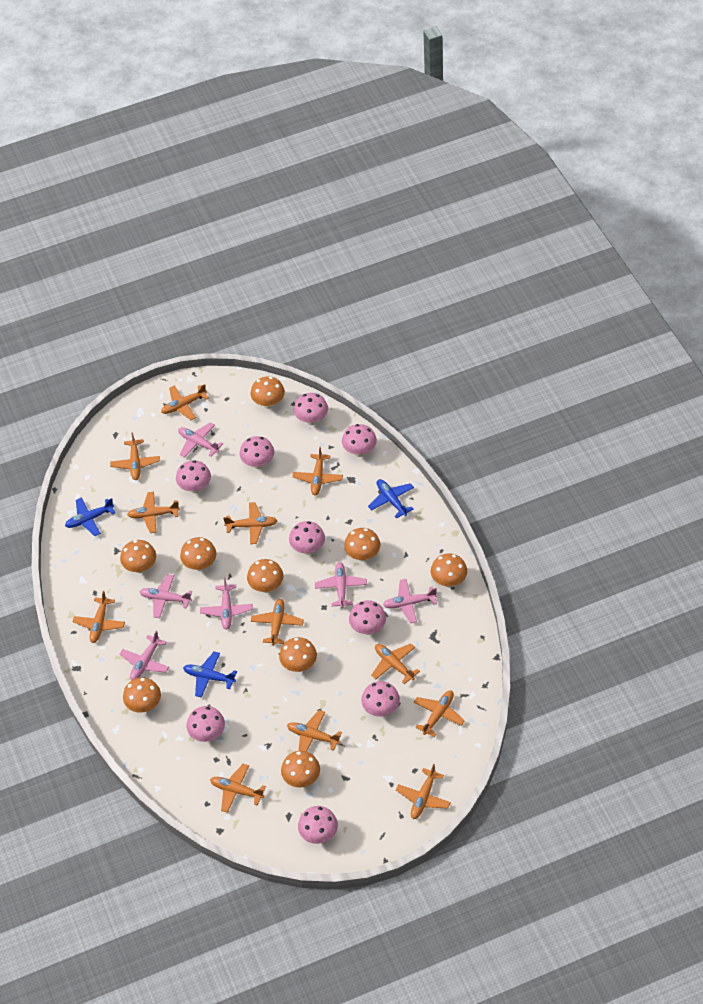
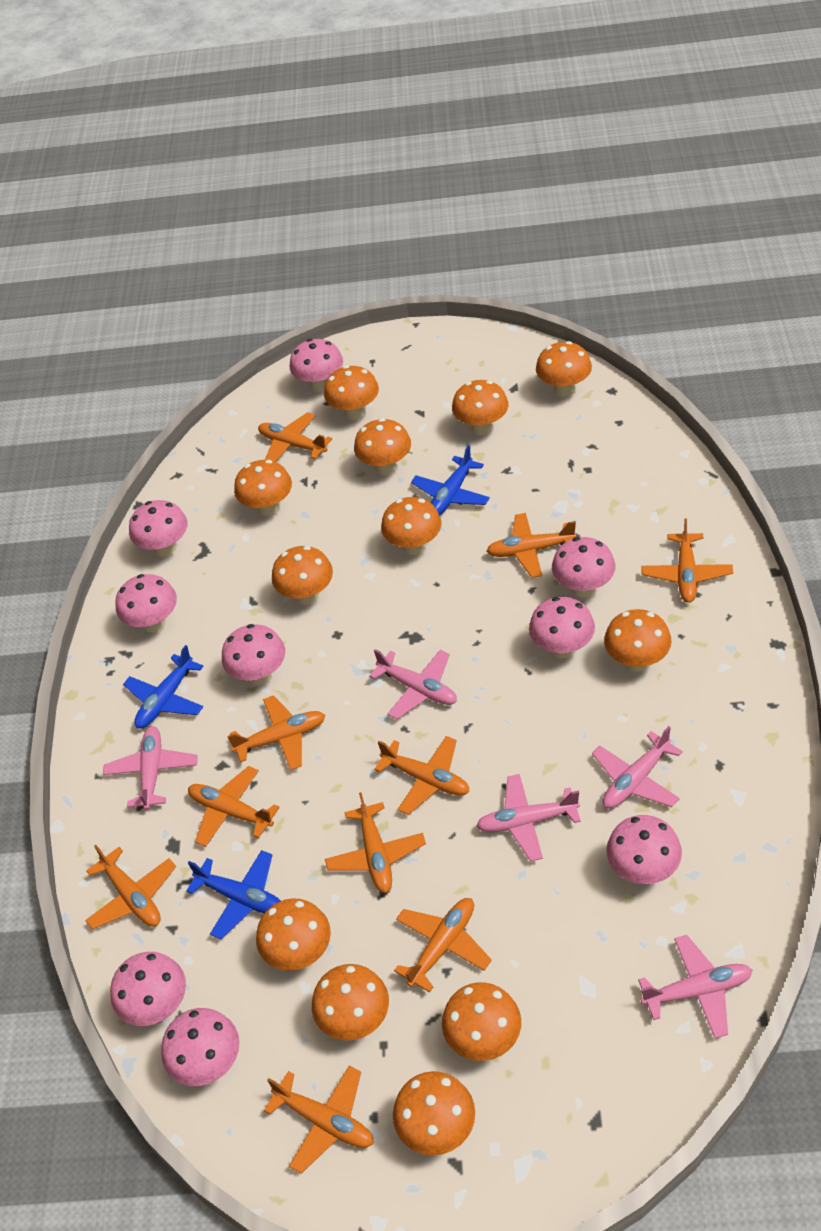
orange mushroom: 9 -> 12
orange plane: 12 -> 10
pink plane: 6 -> 5

